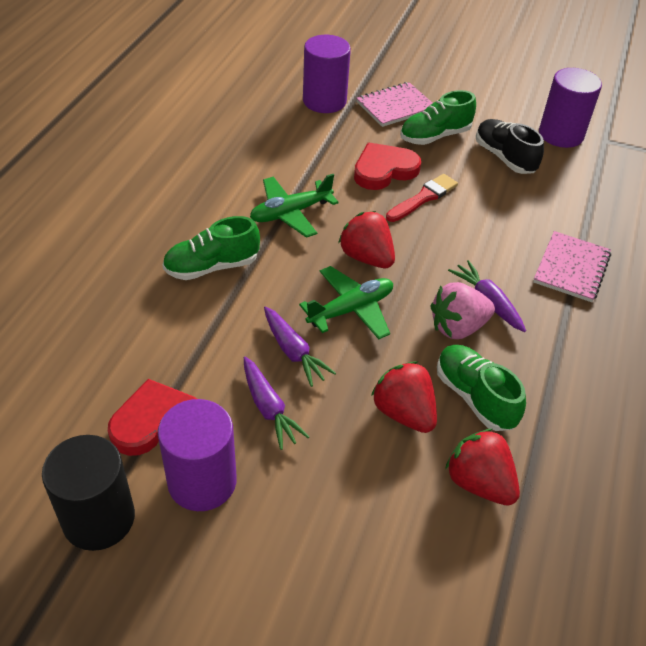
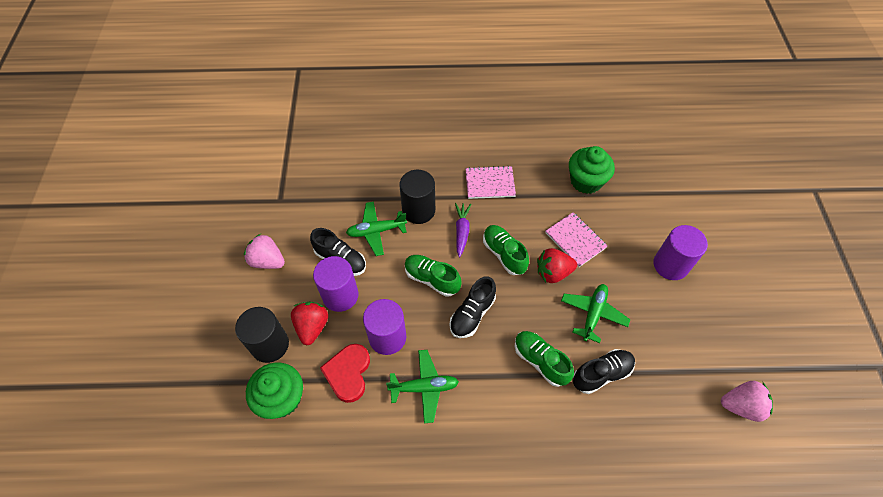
black cylinder: 1 -> 2
black shoe: 1 -> 3
green cupcake: 0 -> 2
green plane: 2 -> 3
pink strawberry: 1 -> 2
purple carrot: 3 -> 1
red brush: 1 -> 0
red heart: 2 -> 1
red strawberry: 3 -> 2

